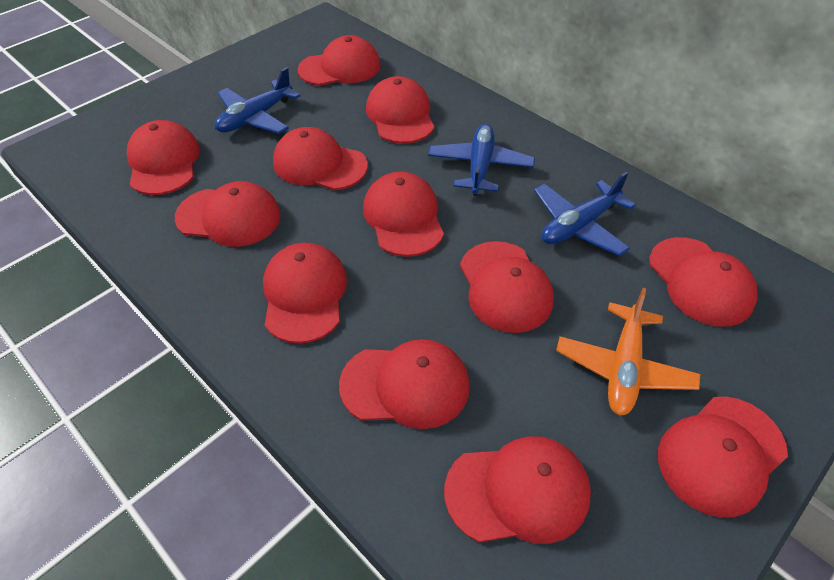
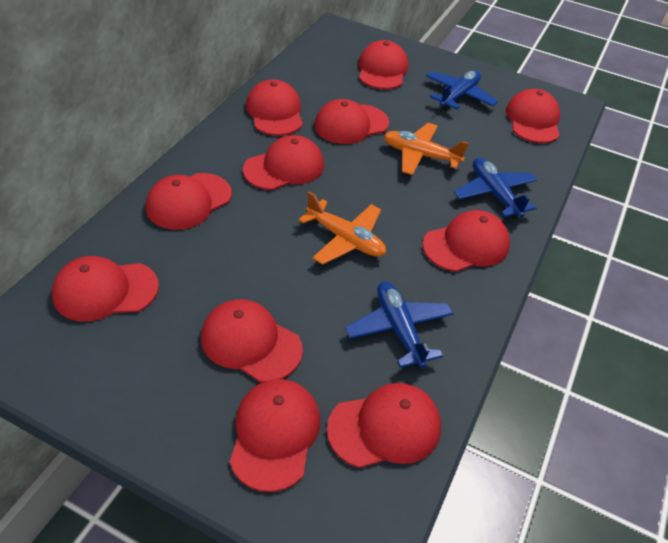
orange plane: 1 -> 2
red cap: 12 -> 11

